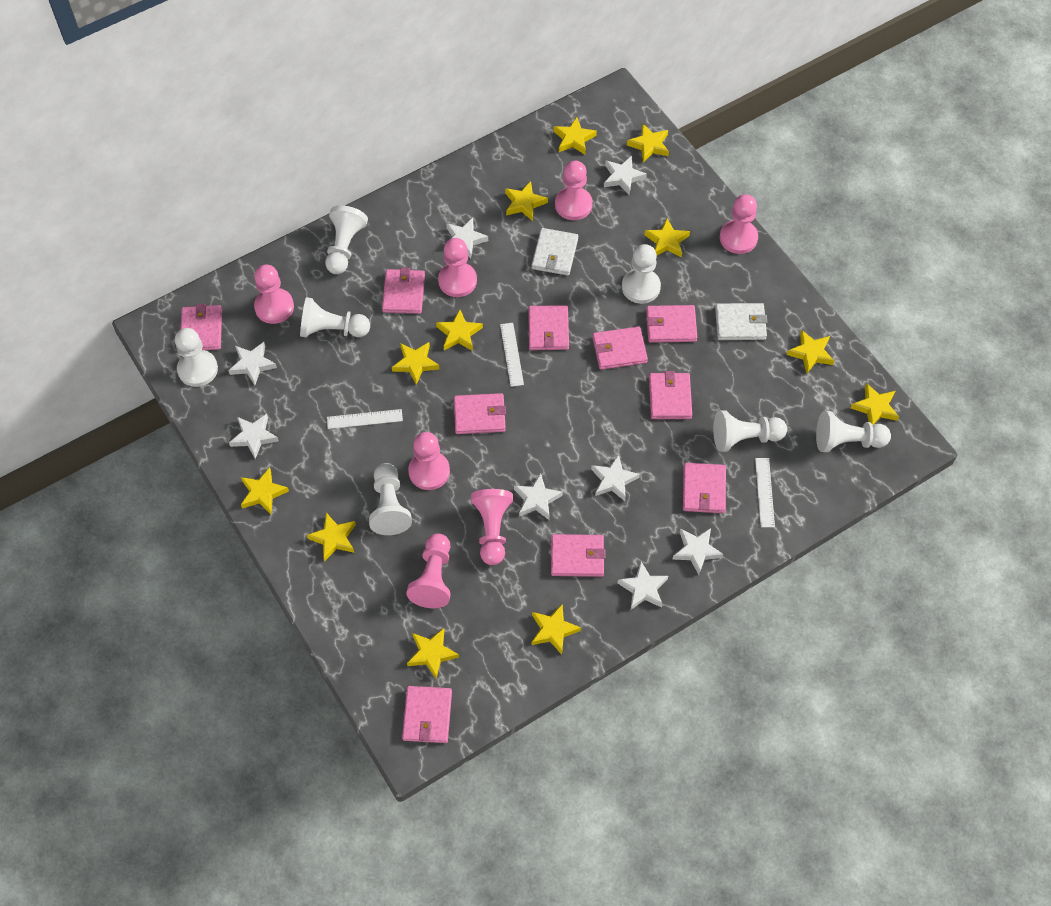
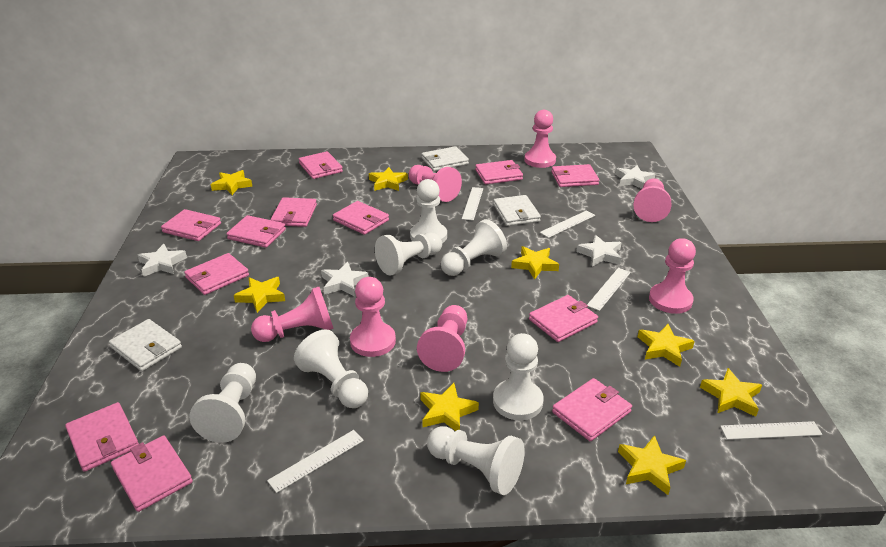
pink wallet: 10 -> 12
white ruler: 3 -> 5
white star: 8 -> 4
white wallet: 2 -> 3
yellow star: 12 -> 8

